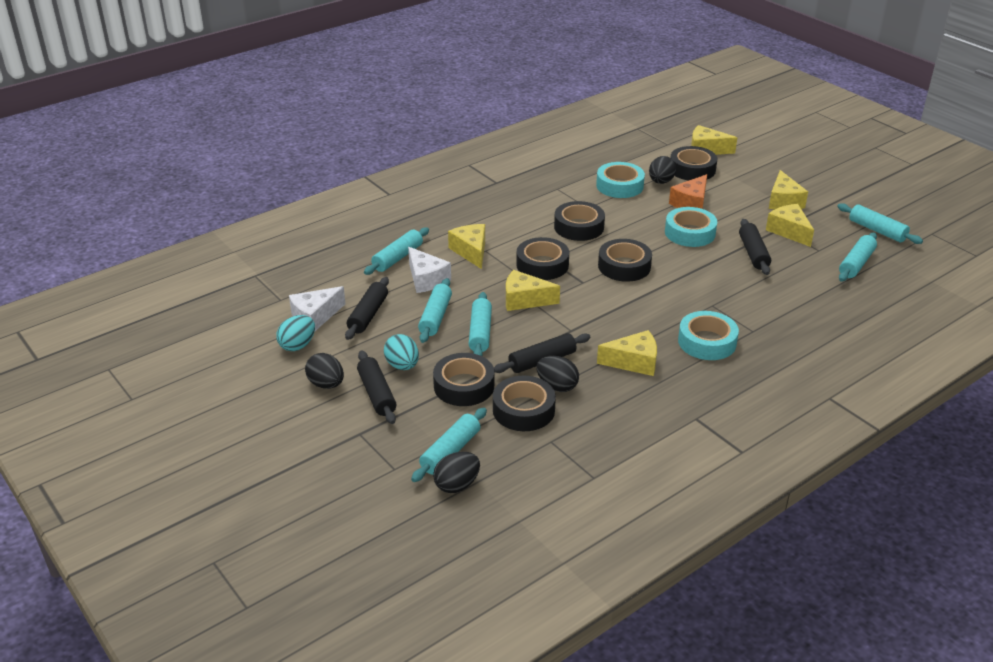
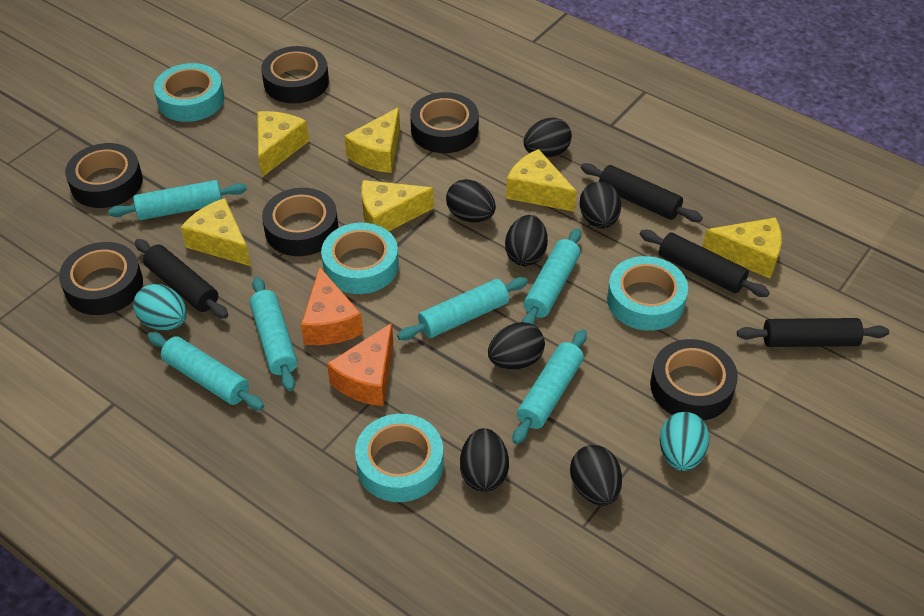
black egg: 4 -> 7
orange cheese: 1 -> 2
turquoise tape: 3 -> 4
white cheese: 2 -> 0

